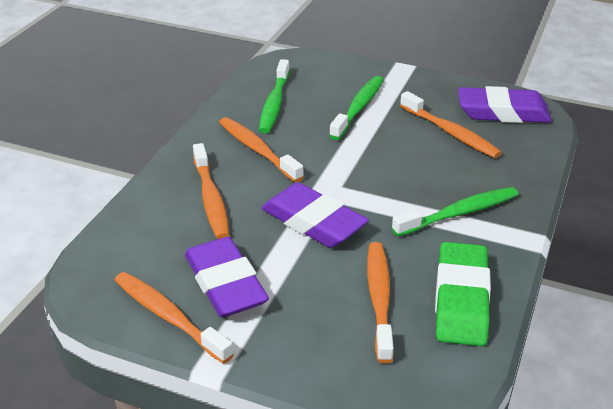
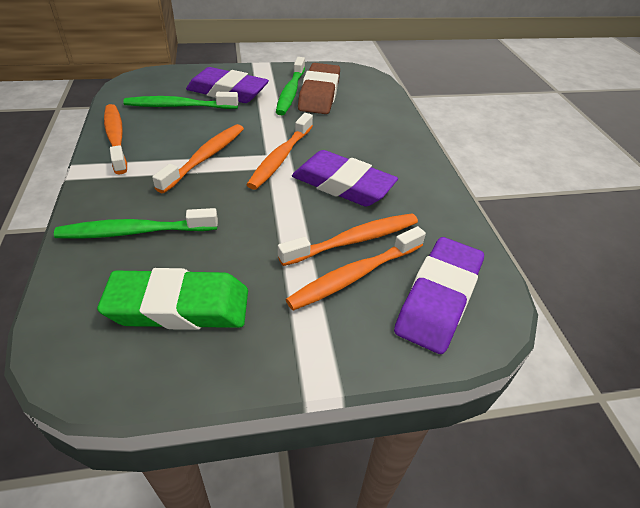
brown eraser: 0 -> 1

